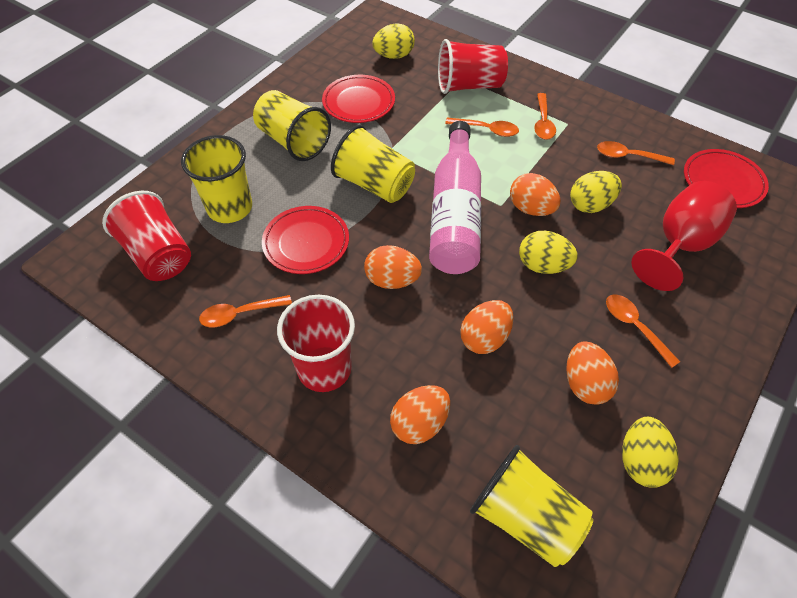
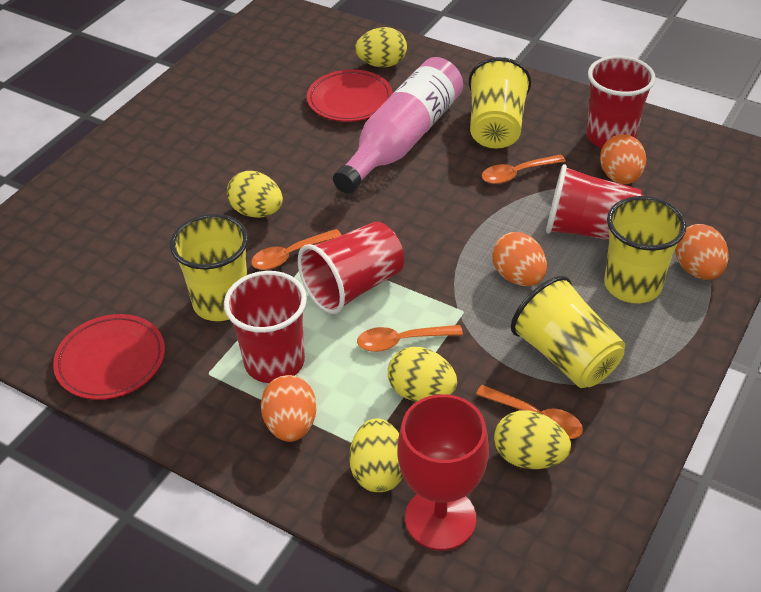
orange egg: 5 -> 4
orange spoon: 5 -> 4
red cup: 3 -> 4
red plate: 3 -> 2
yellow egg: 4 -> 5

